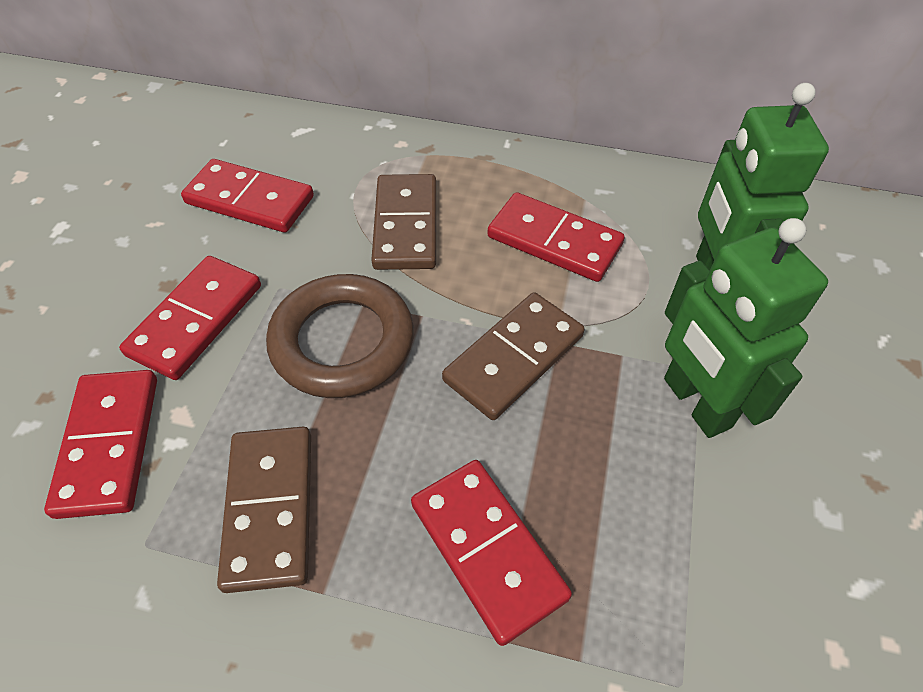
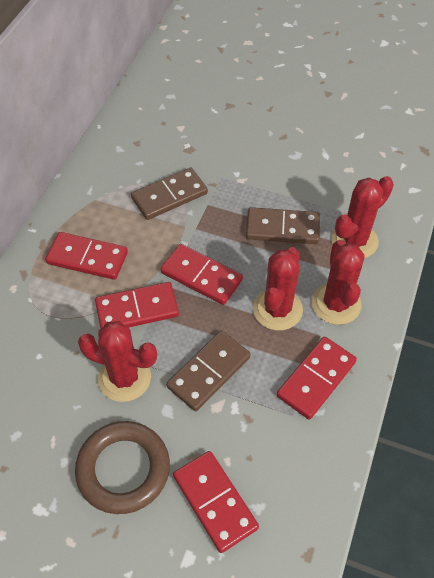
green robot: 2 -> 0
red cactus: 0 -> 4

